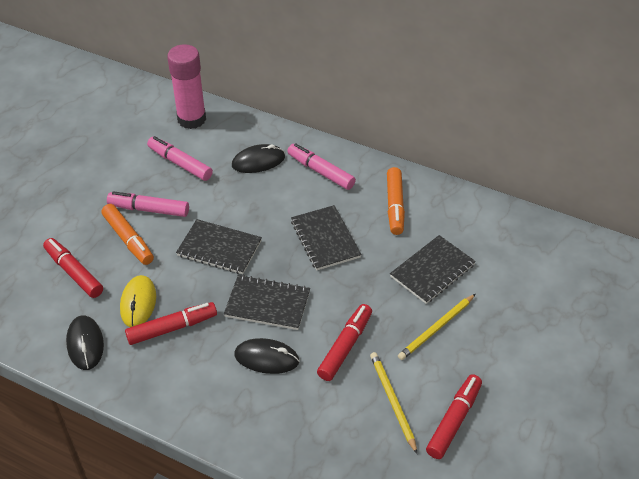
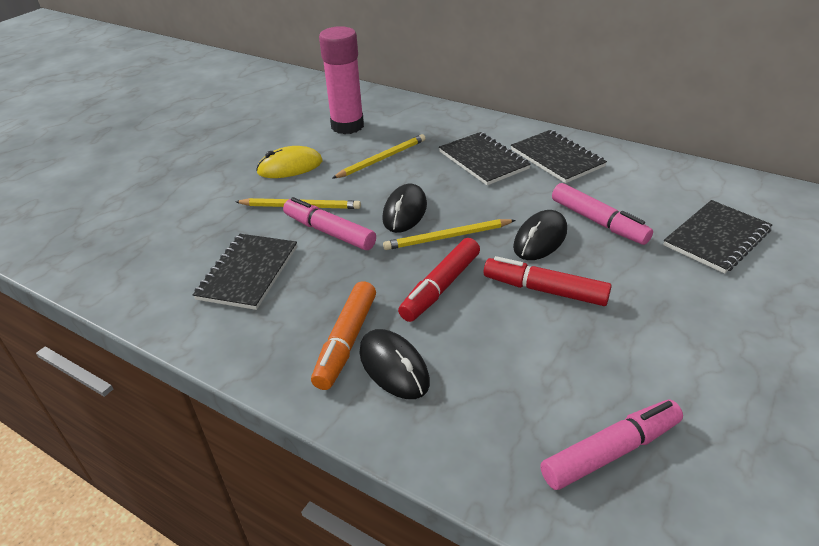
orange marker: 2 -> 1
red marker: 4 -> 2
yellow pencil: 2 -> 3

